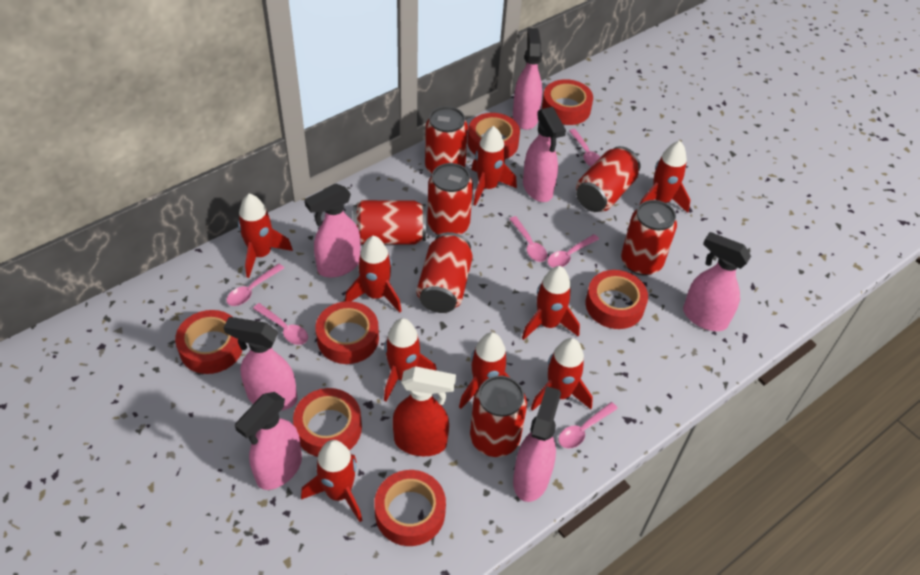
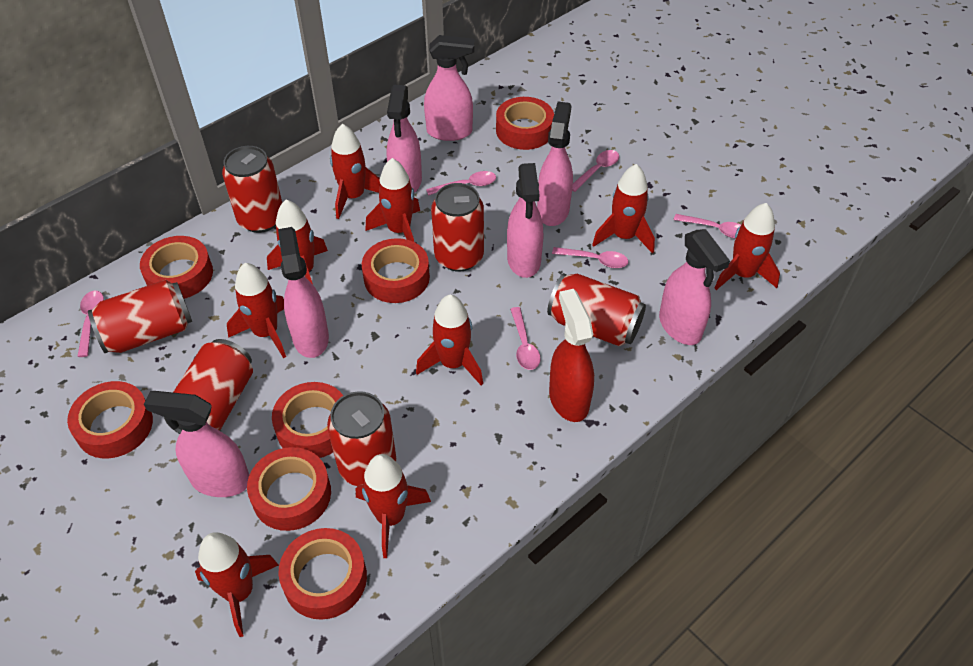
red can: 7 -> 6

